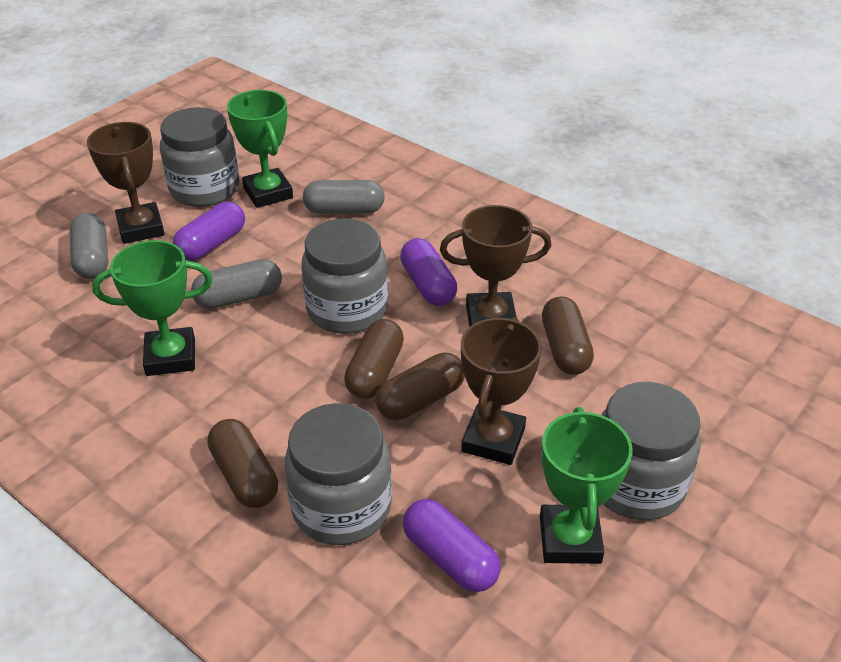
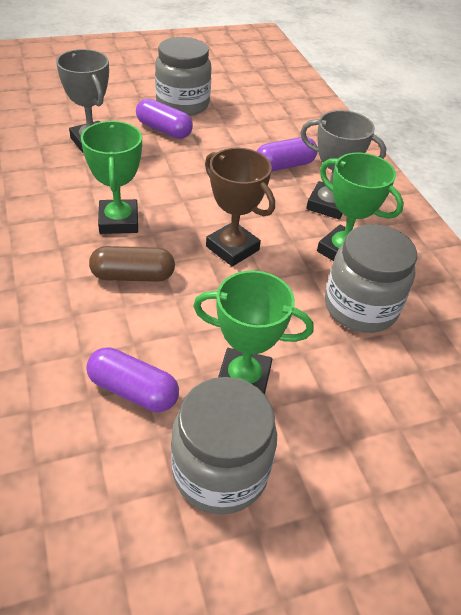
brown capsule: 4 -> 1
brown trophy: 3 -> 1
grey capsule: 3 -> 0
grey jar: 4 -> 3
grey trophy: 0 -> 2

